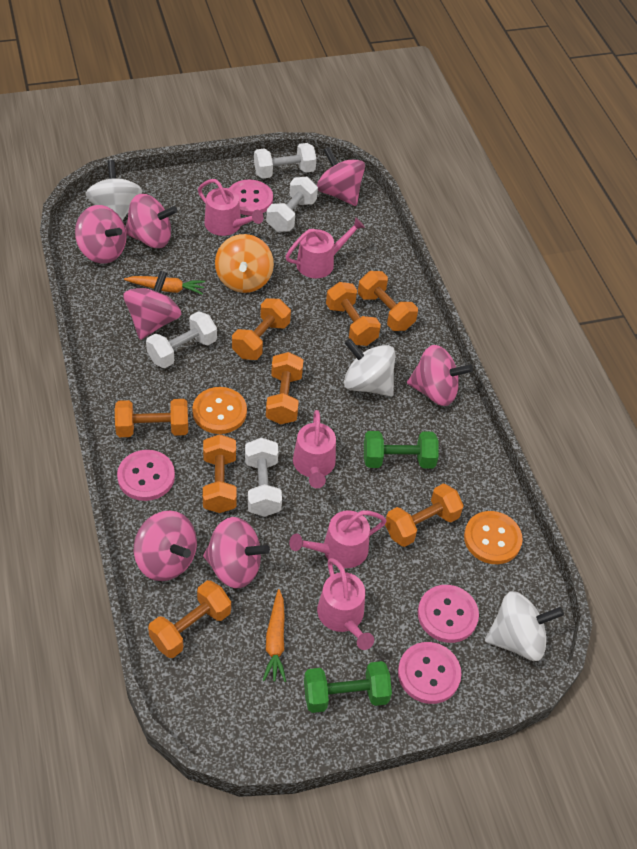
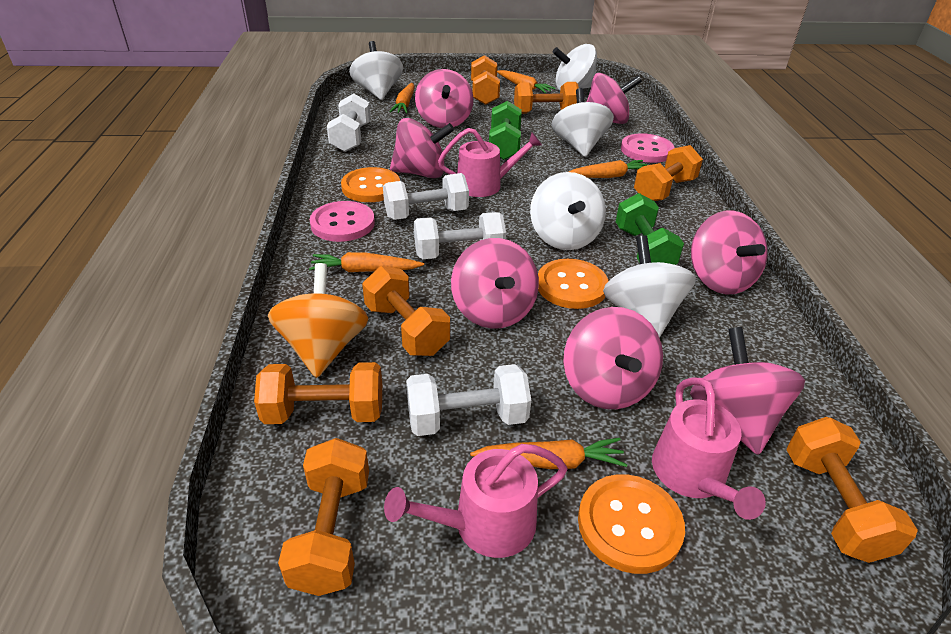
orange button: 2 -> 3
orange carrot: 2 -> 5
orange dumbbell: 8 -> 7
pink button: 4 -> 2
pink watering can: 5 -> 3
white spinning top: 3 -> 5

